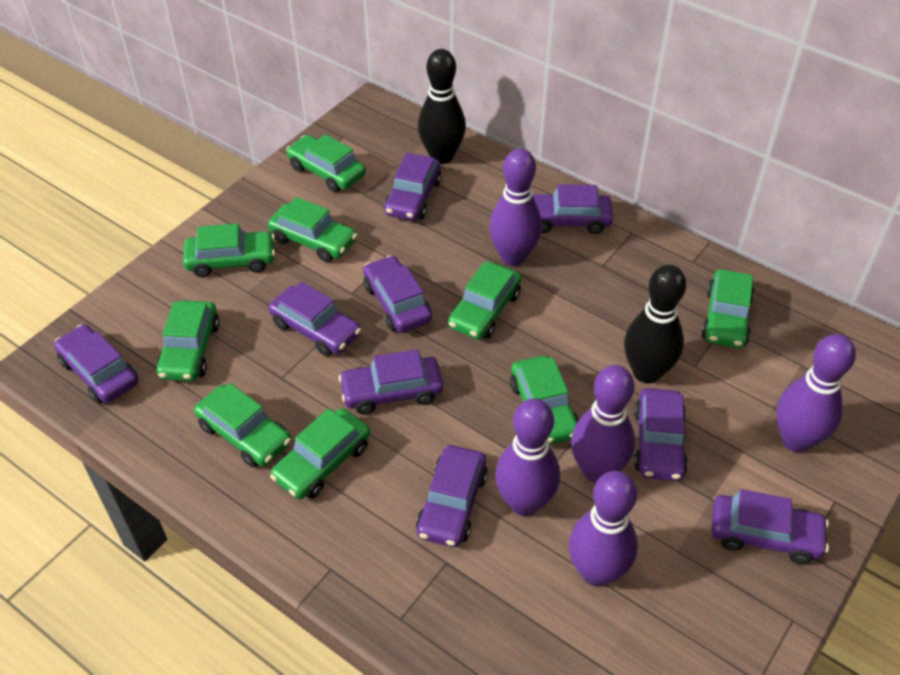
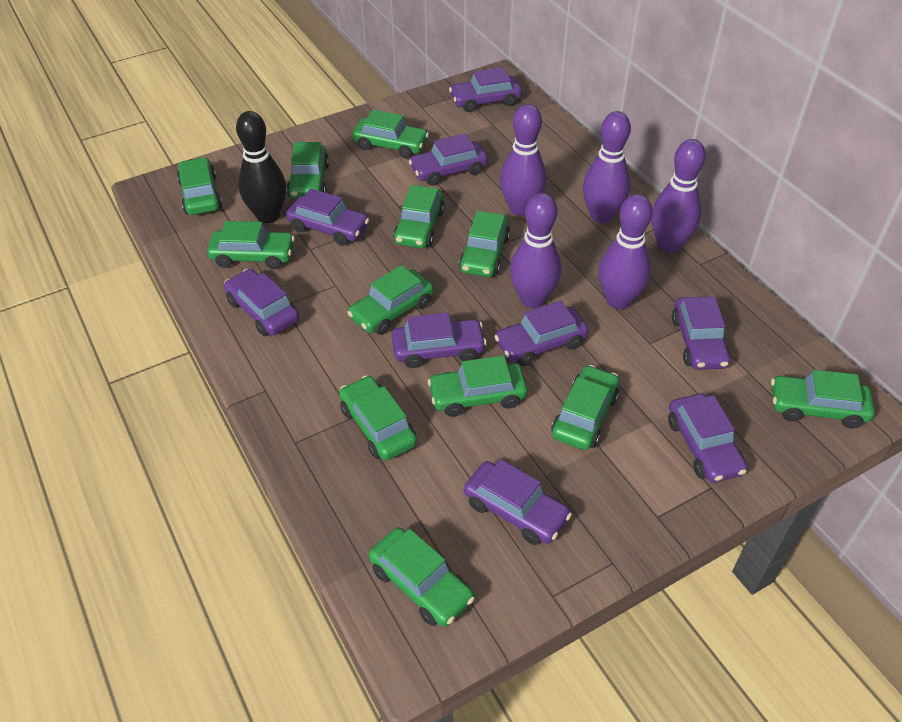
black bowling pin: 2 -> 1
green car: 9 -> 12

